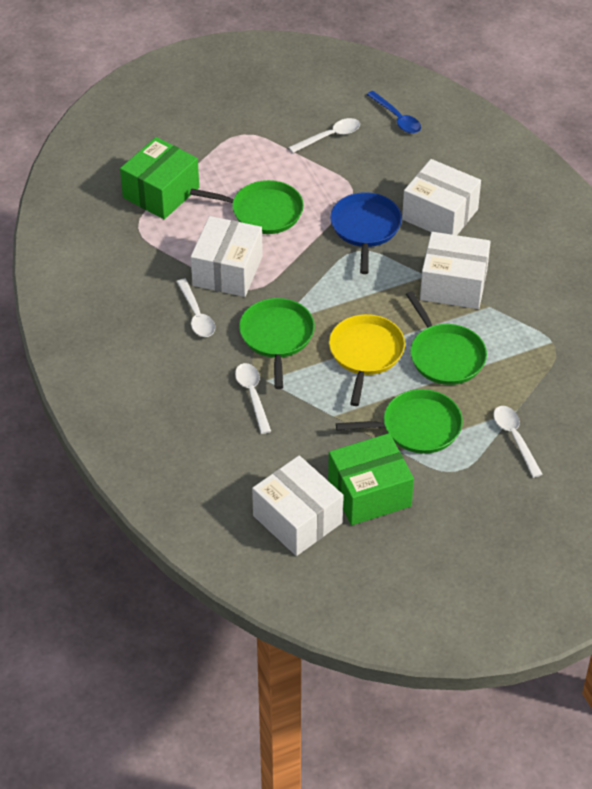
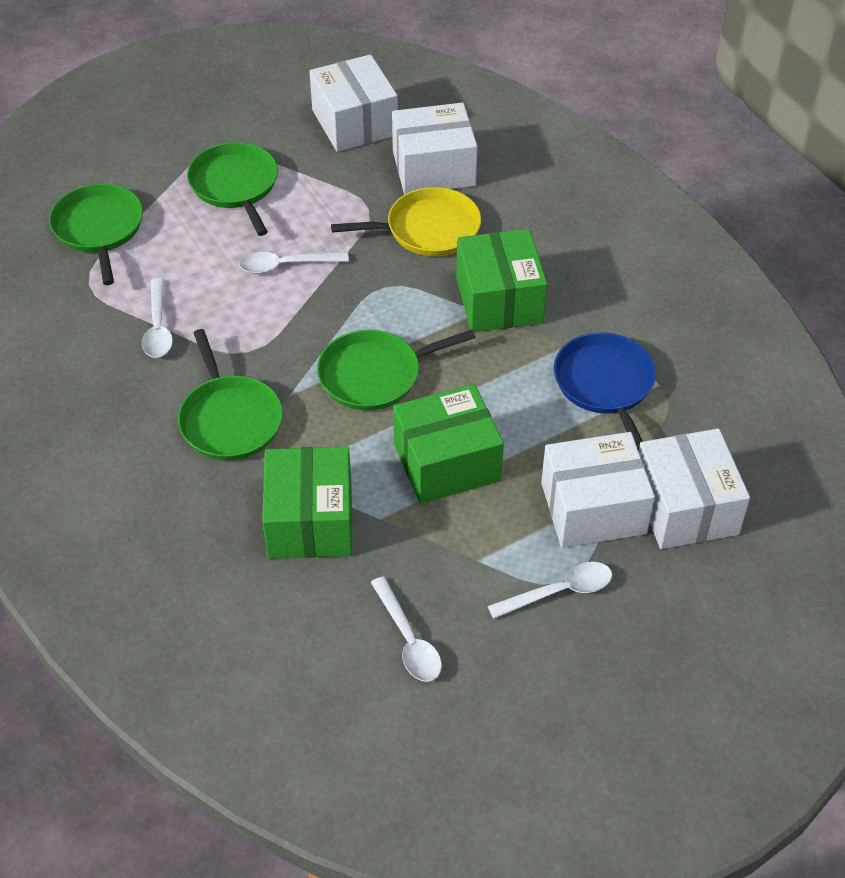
blue spoon: 1 -> 0
green box: 2 -> 3

